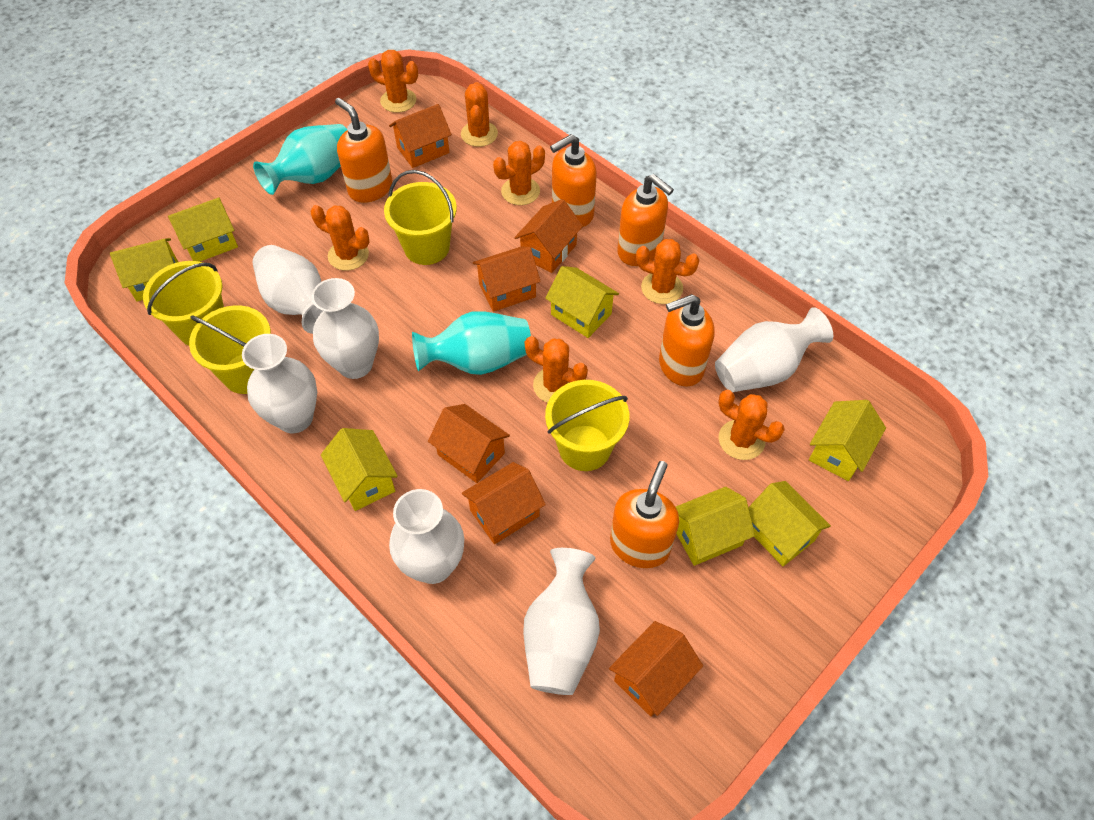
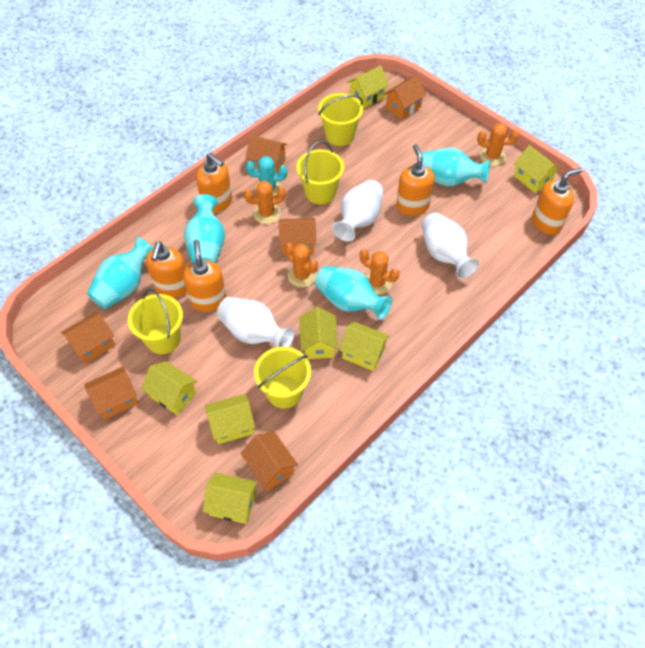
orange cactus: 7 -> 4
turquoise cactus: 0 -> 1
turquoise vase: 2 -> 4
white vase: 6 -> 3

